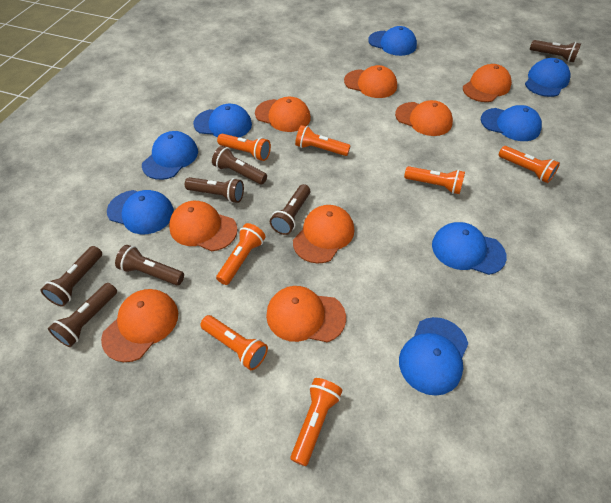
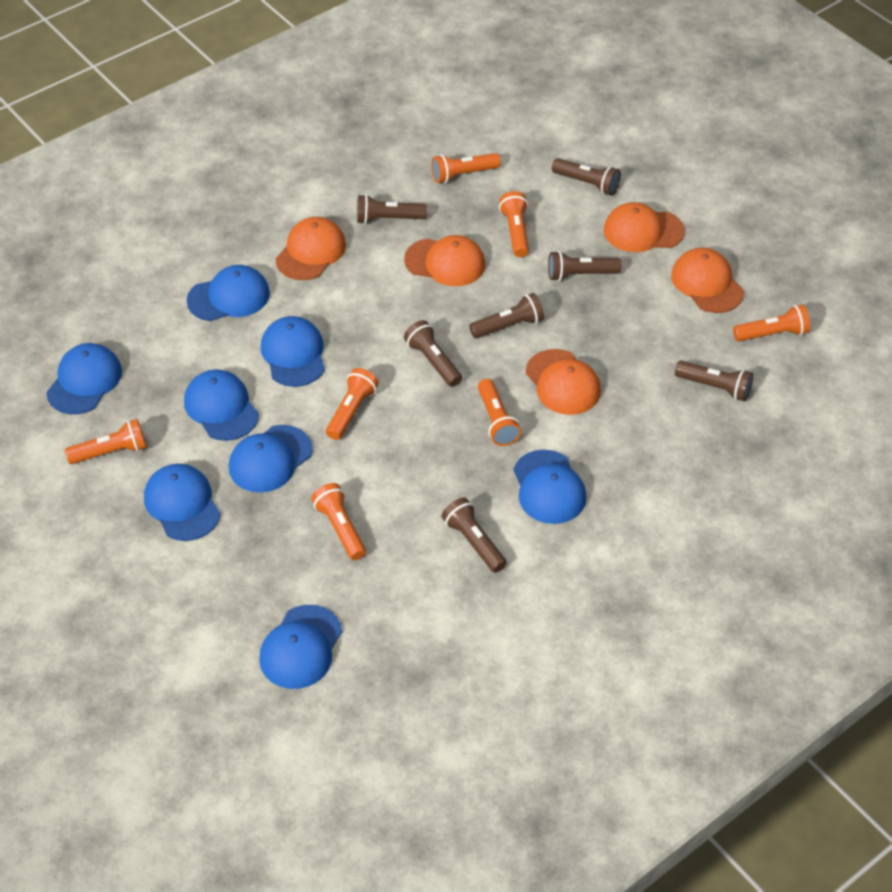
orange cap: 8 -> 5

